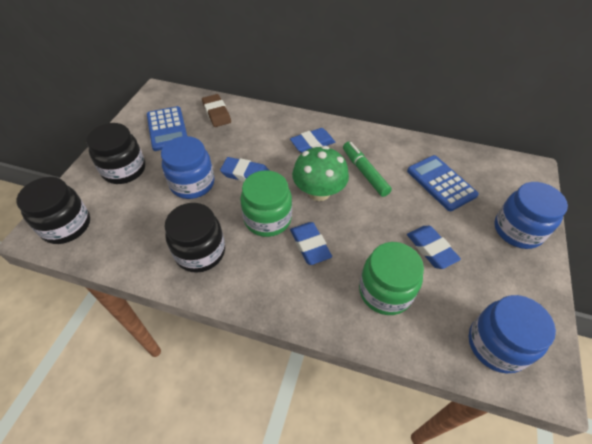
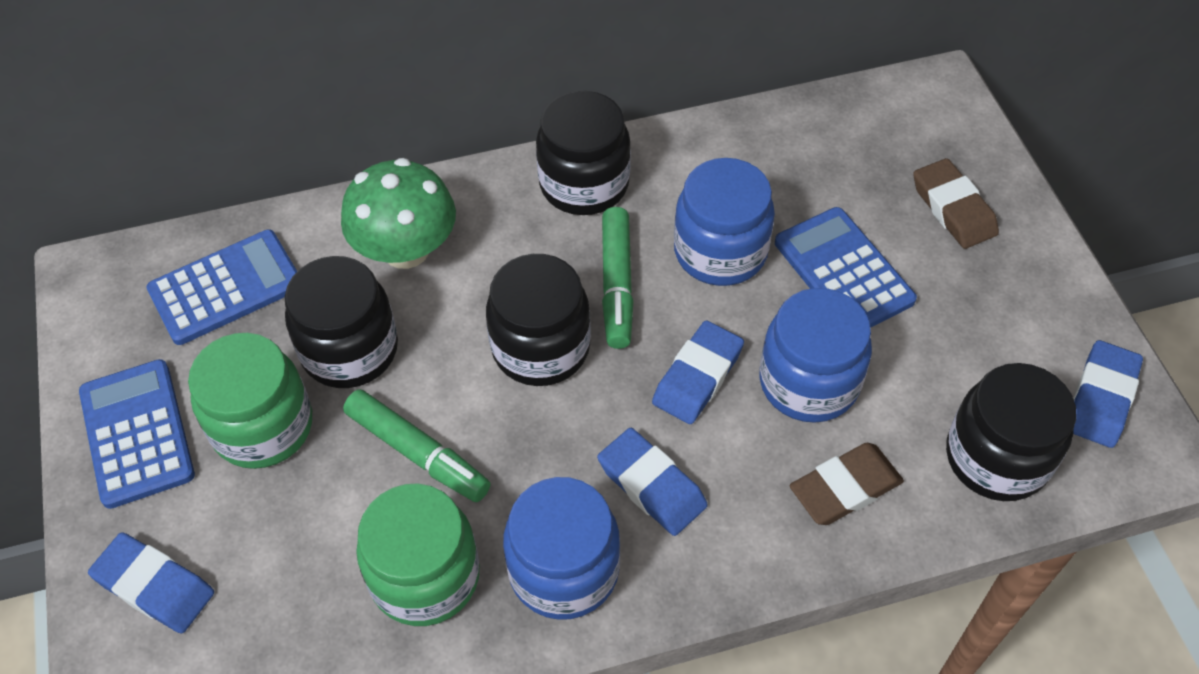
black jar: 3 -> 4
blue calculator: 2 -> 3
brown eraser: 1 -> 2
green marker: 1 -> 2

